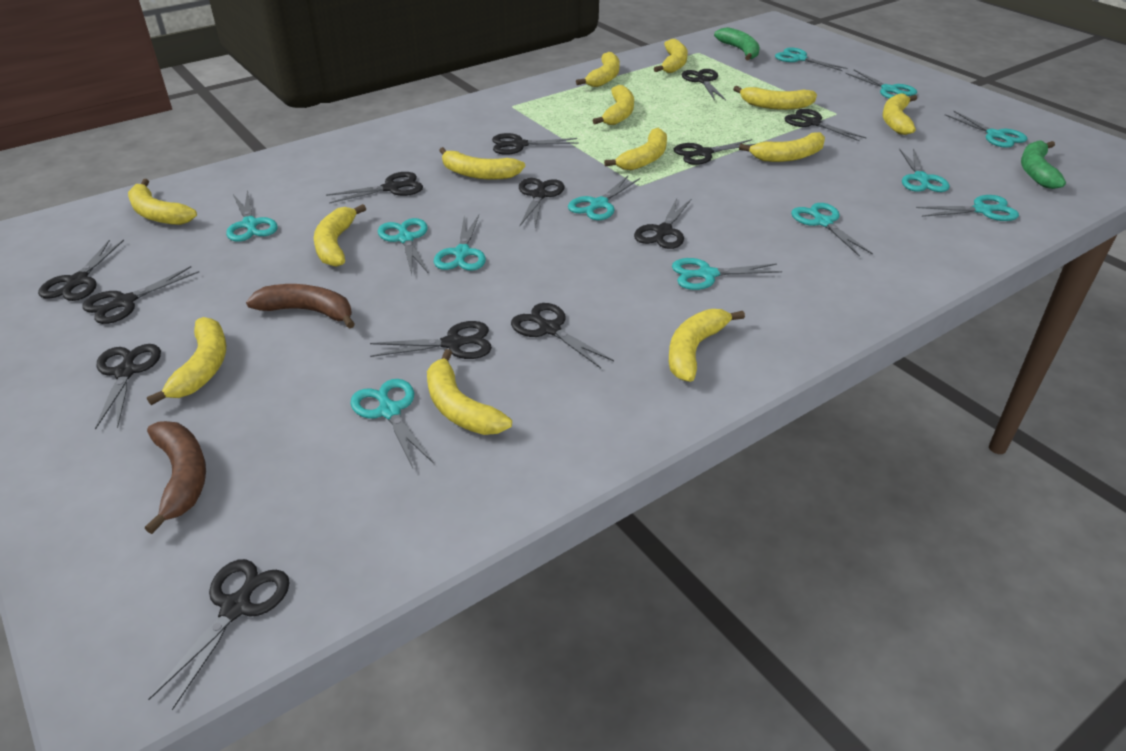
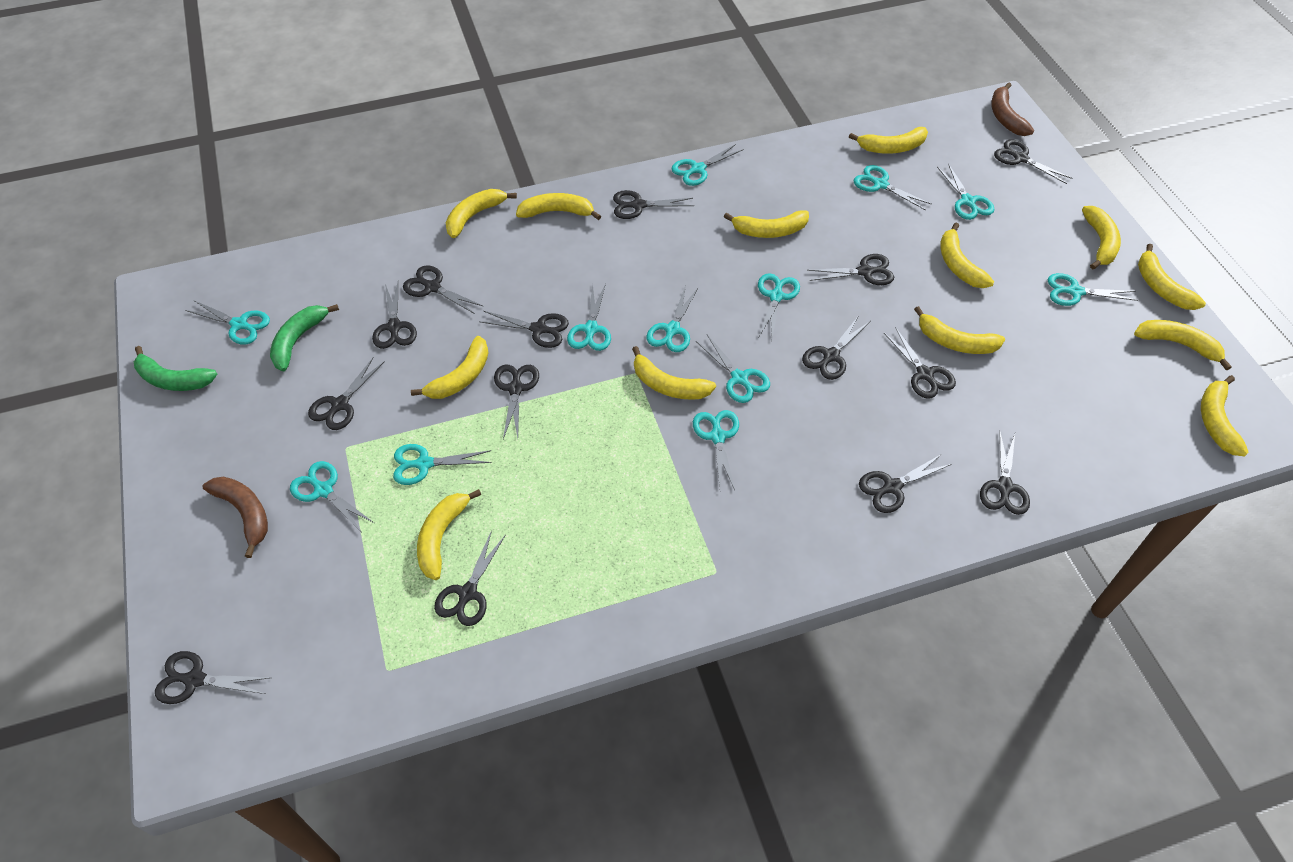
black scissors: 13 -> 14

